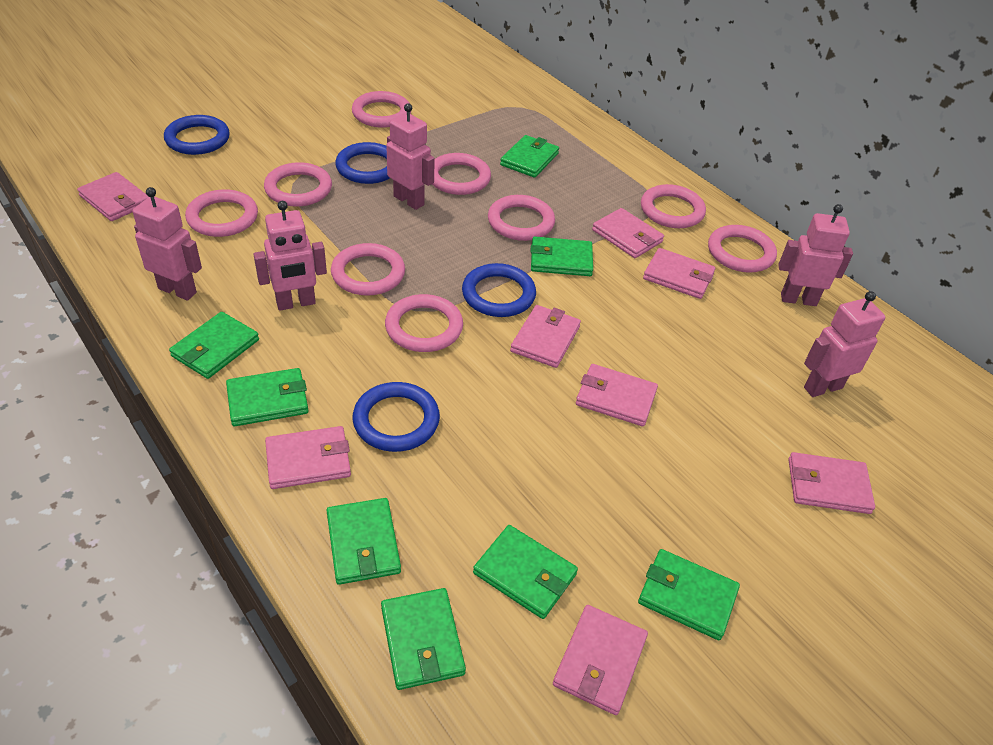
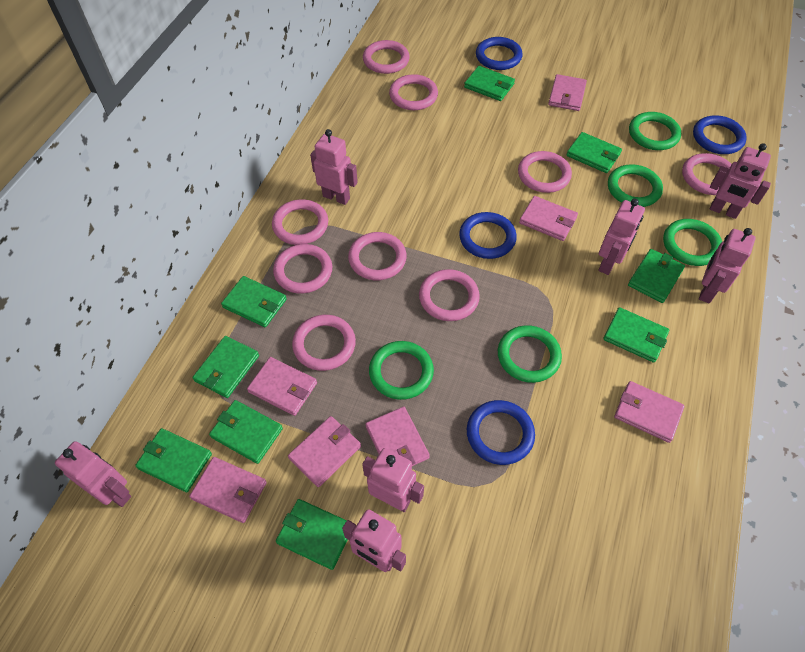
green ring: 0 -> 5
green wallet: 8 -> 9
pink robot: 5 -> 7
pink wallet: 8 -> 7

